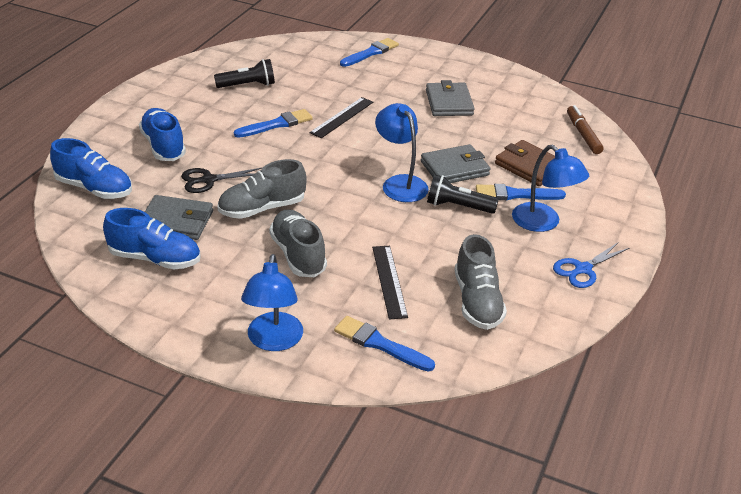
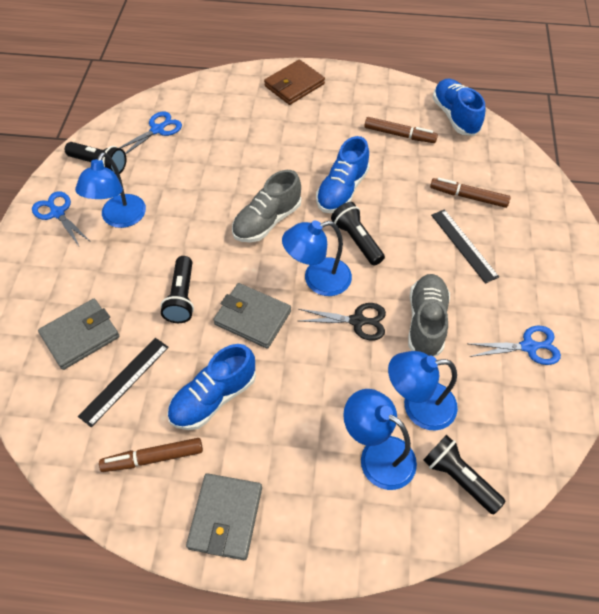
black flashlight: 2 -> 4
blue brush: 4 -> 0
blue lamp: 3 -> 4
blue scissors: 1 -> 3
brown marker: 1 -> 3
grey shoe: 3 -> 2

